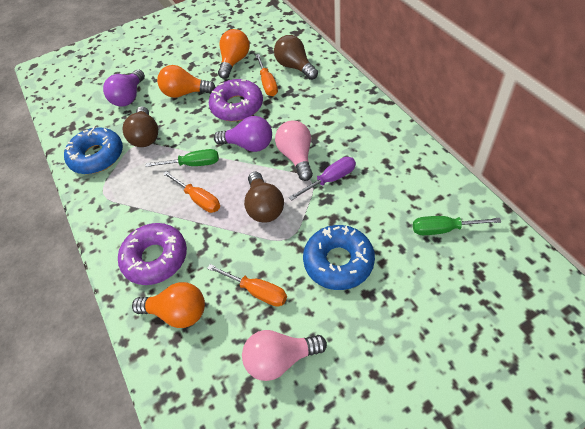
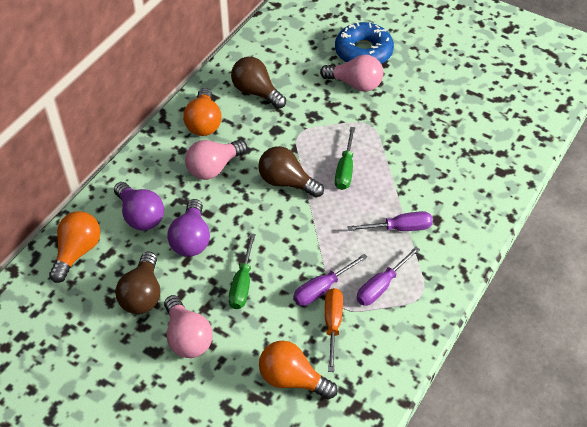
blue donut: 2 -> 1
orange screwdriver: 3 -> 1
pink light bulb: 2 -> 3
purple donut: 2 -> 0
purple screwdriver: 1 -> 3

